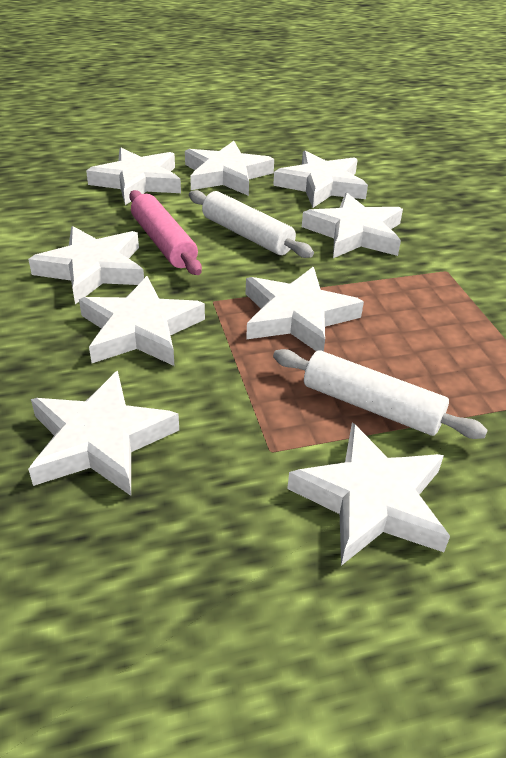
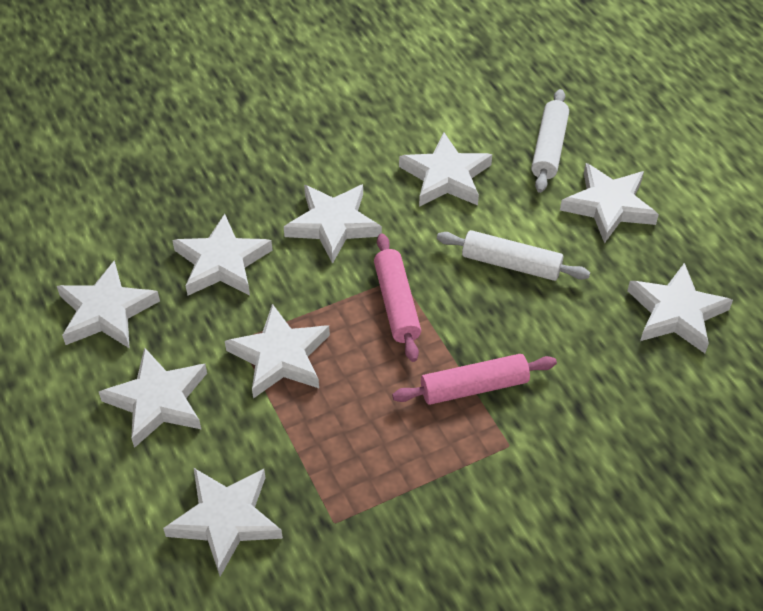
pink rolling pin: 1 -> 2

